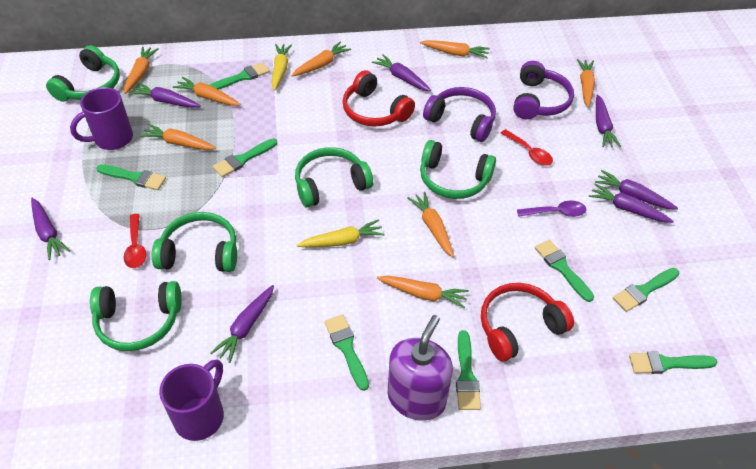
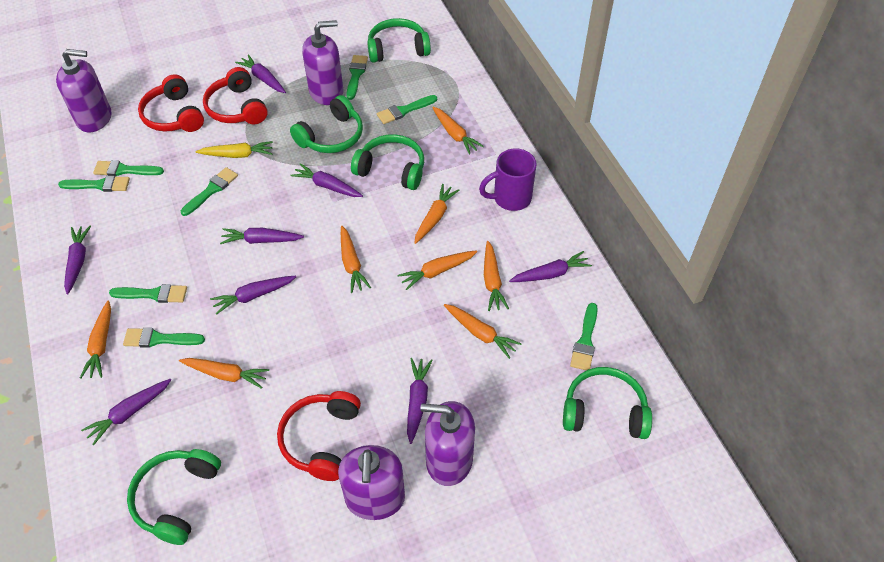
purple carrot: 7 -> 8
purple headphones: 2 -> 0
purple mug: 2 -> 1
purple soap dispenser: 1 -> 4
purple spoon: 1 -> 0
red headphones: 2 -> 3
red spoon: 2 -> 0
yellow carrot: 2 -> 1

